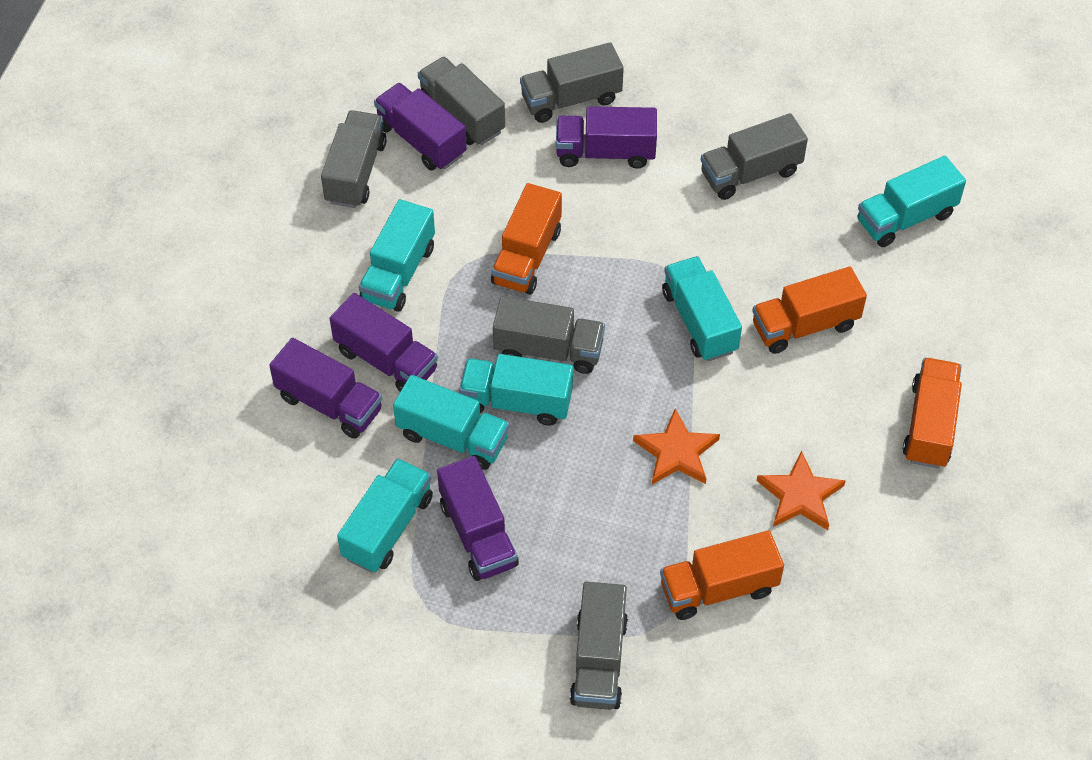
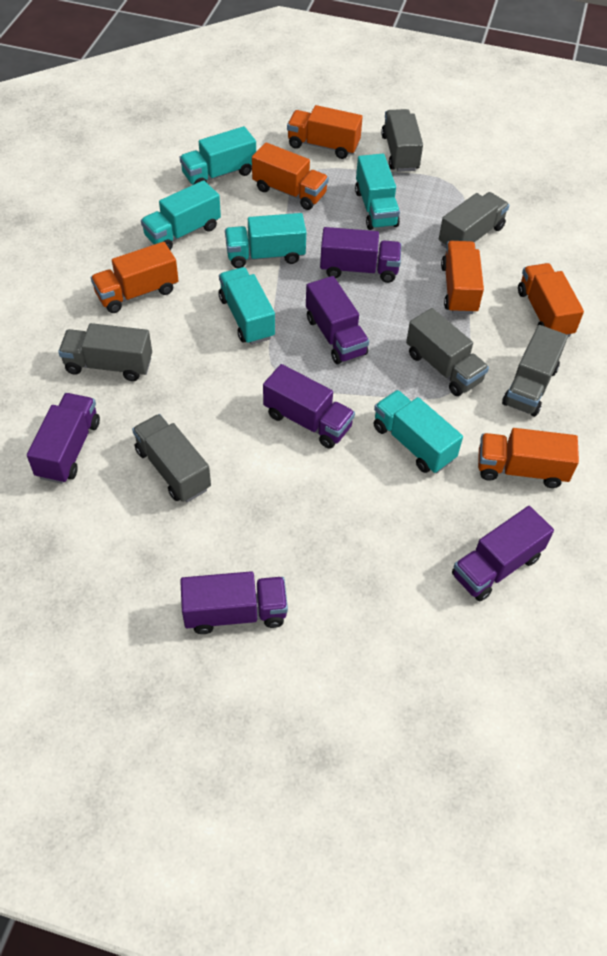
orange star: 2 -> 0
orange truck: 4 -> 6
purple truck: 5 -> 6

